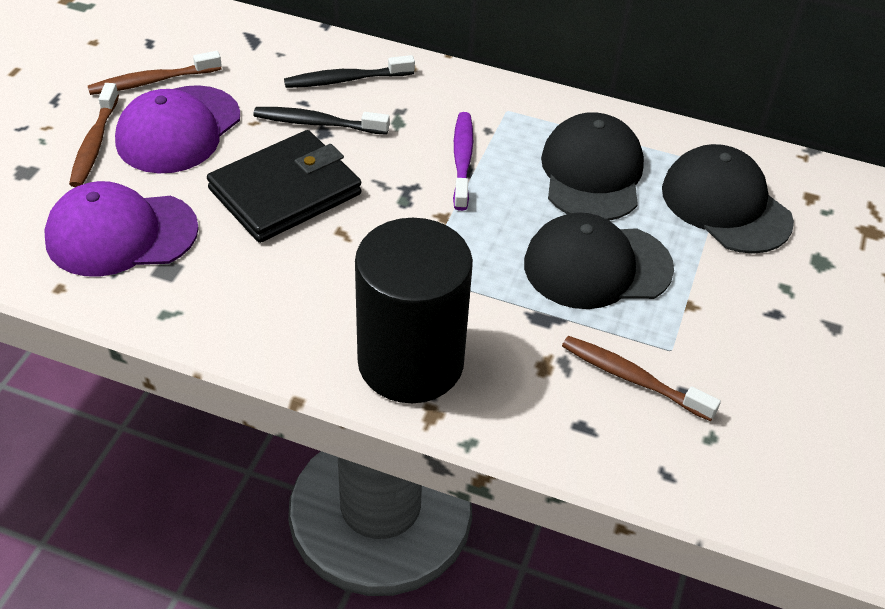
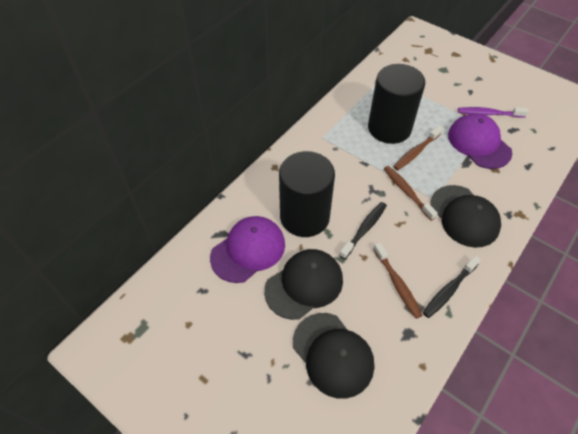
black cylinder: 1 -> 2
black wallet: 1 -> 0

